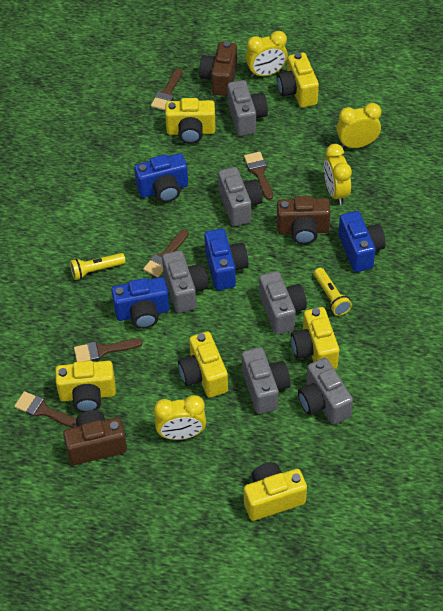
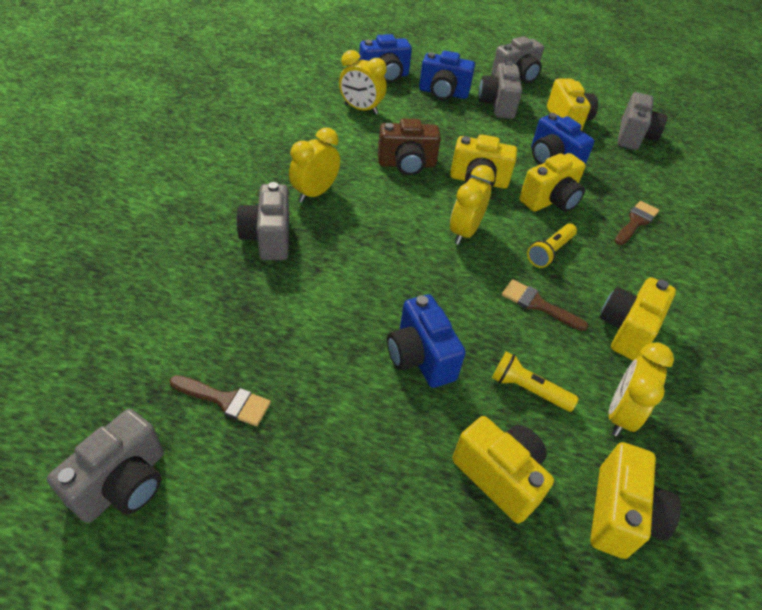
brown brush: 5 -> 3
brown camera: 3 -> 1
grey camera: 6 -> 5

